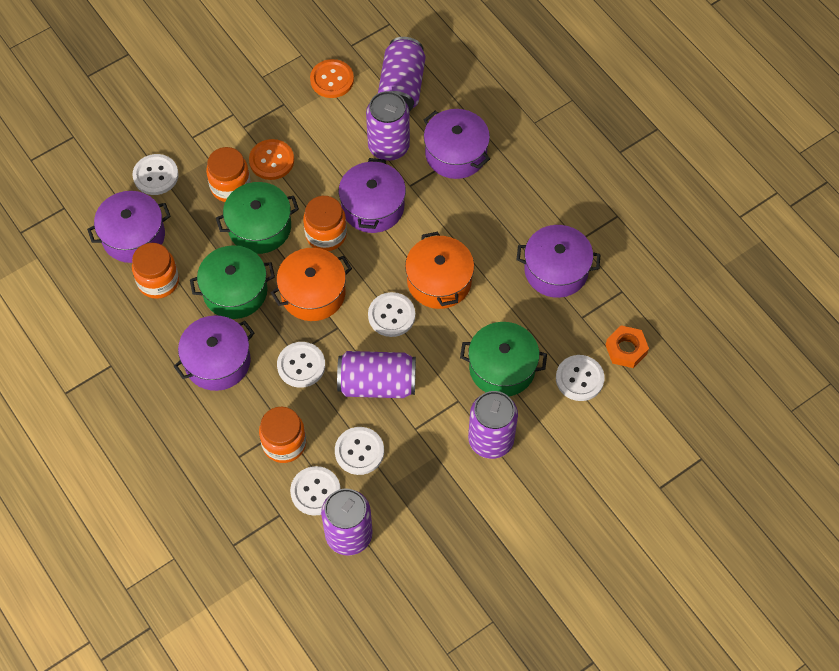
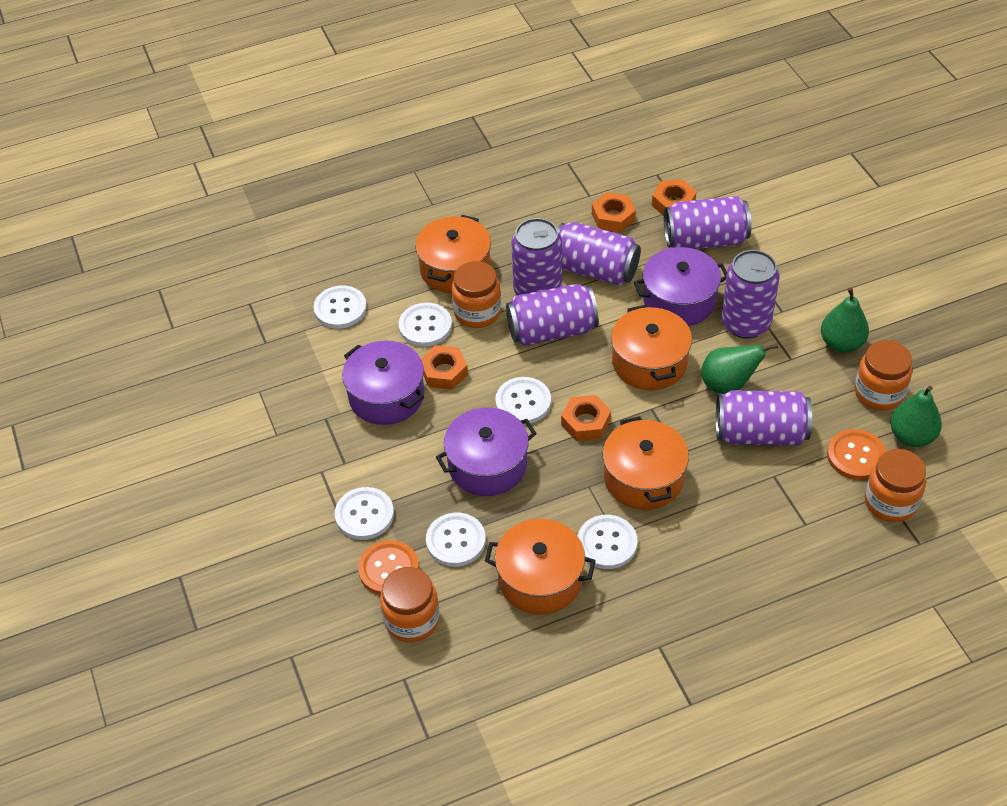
green pear: 0 -> 3
green pot: 3 -> 0
orange nut: 1 -> 4
orange pot: 2 -> 4
purple can: 5 -> 6
purple pot: 5 -> 3

